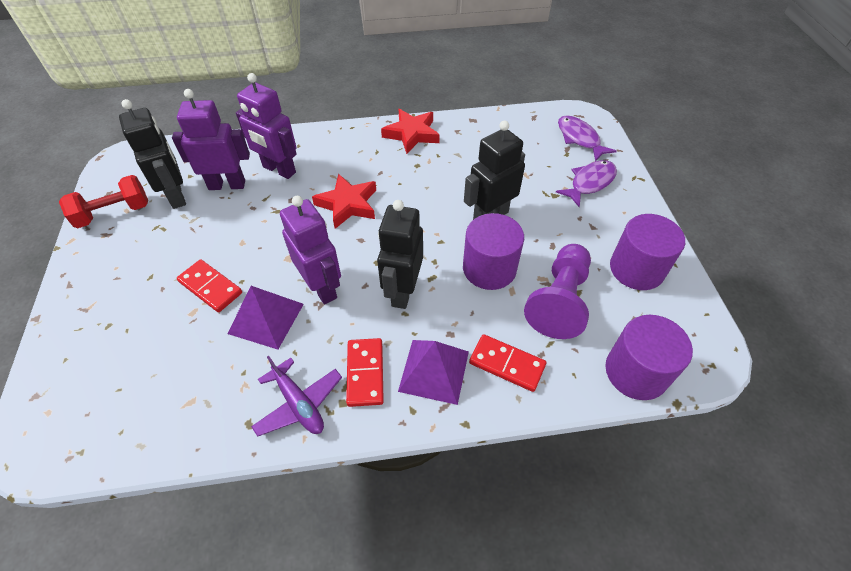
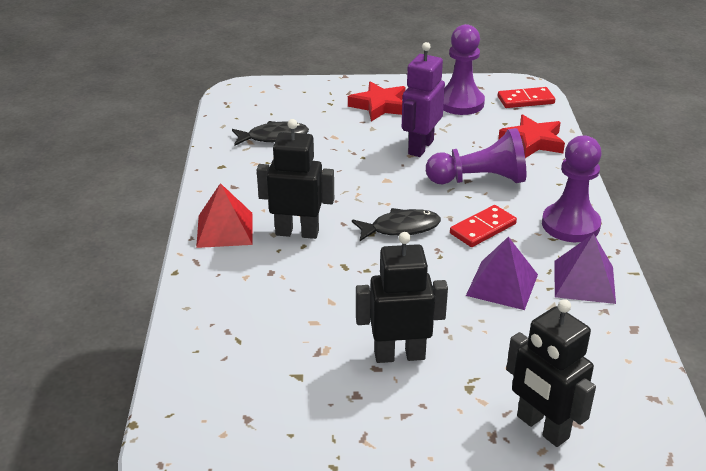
black fish: 0 -> 2
purple cylinder: 3 -> 0
purple fish: 2 -> 0
purple pawn: 1 -> 3
purple plane: 1 -> 0
purple robot: 3 -> 1
red domino: 3 -> 2
red dumbbell: 1 -> 0
red pyramid: 0 -> 1

